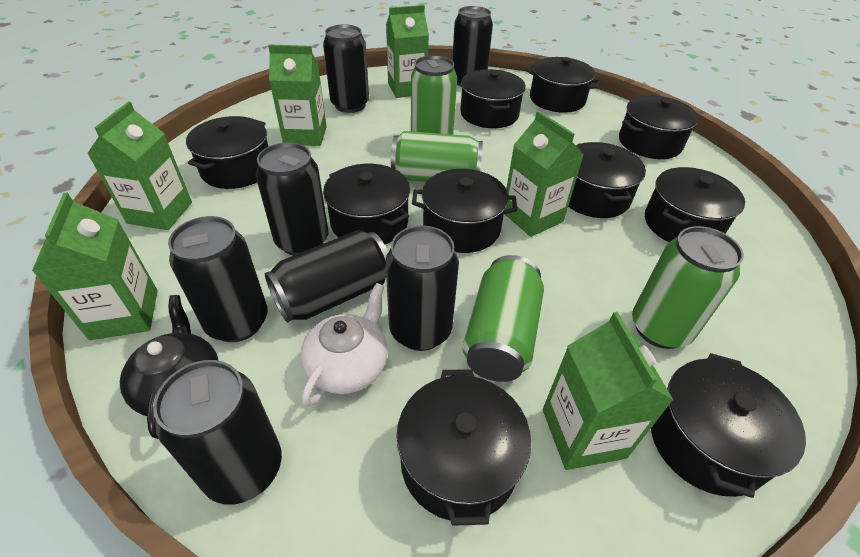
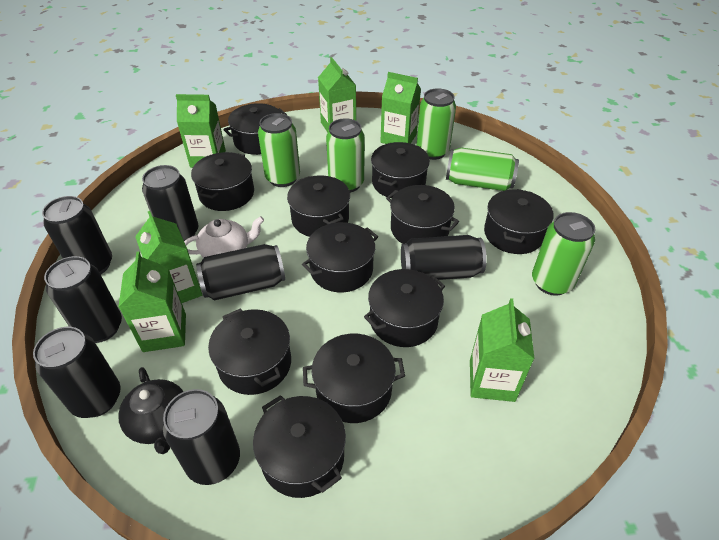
black pot: 10 -> 11
green can: 4 -> 5

